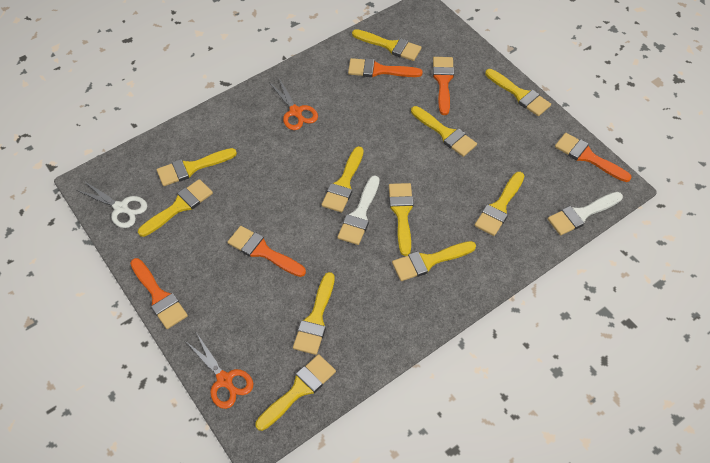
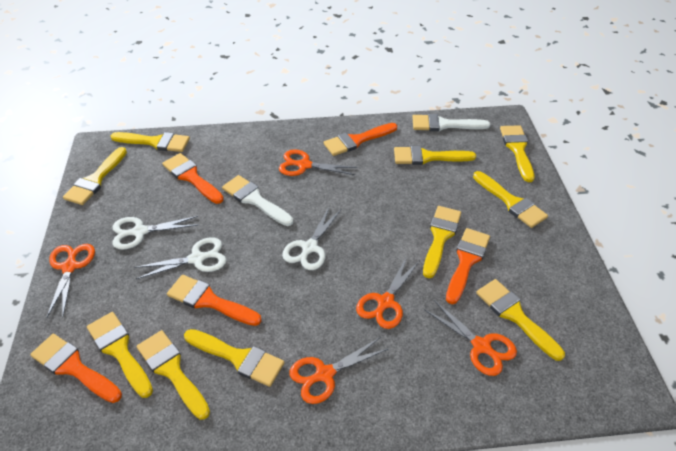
orange scissors: 2 -> 5
white scissors: 1 -> 3
yellow brush: 11 -> 10

